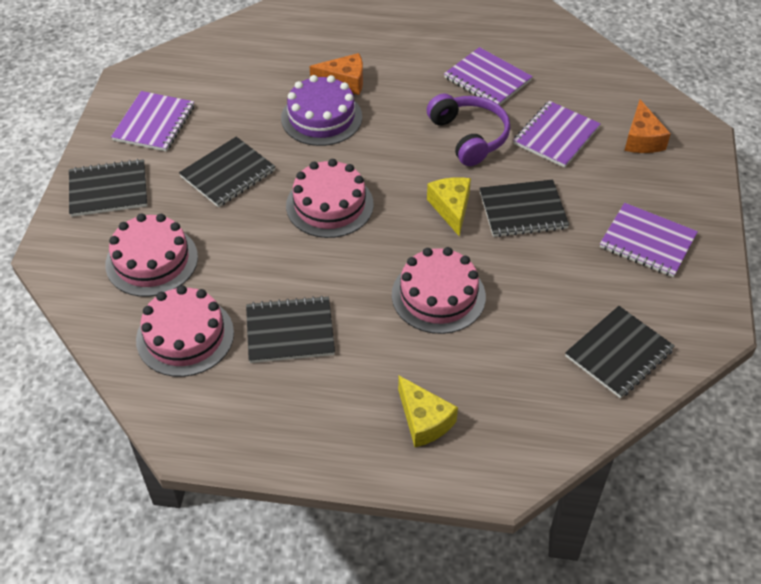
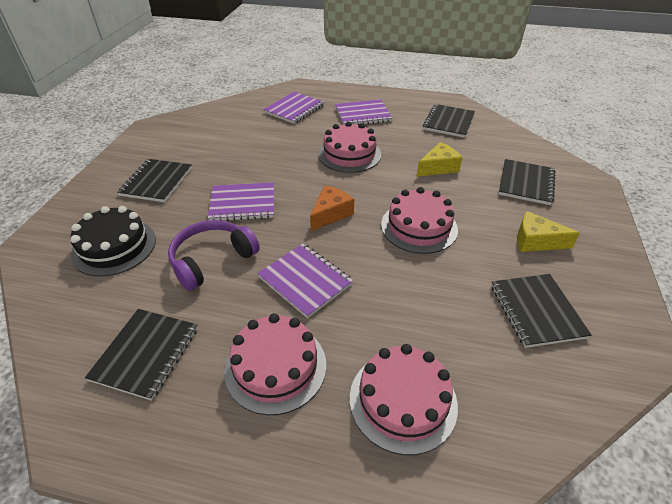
black cake: 0 -> 1
orange cheese: 2 -> 1
purple cake: 1 -> 0

